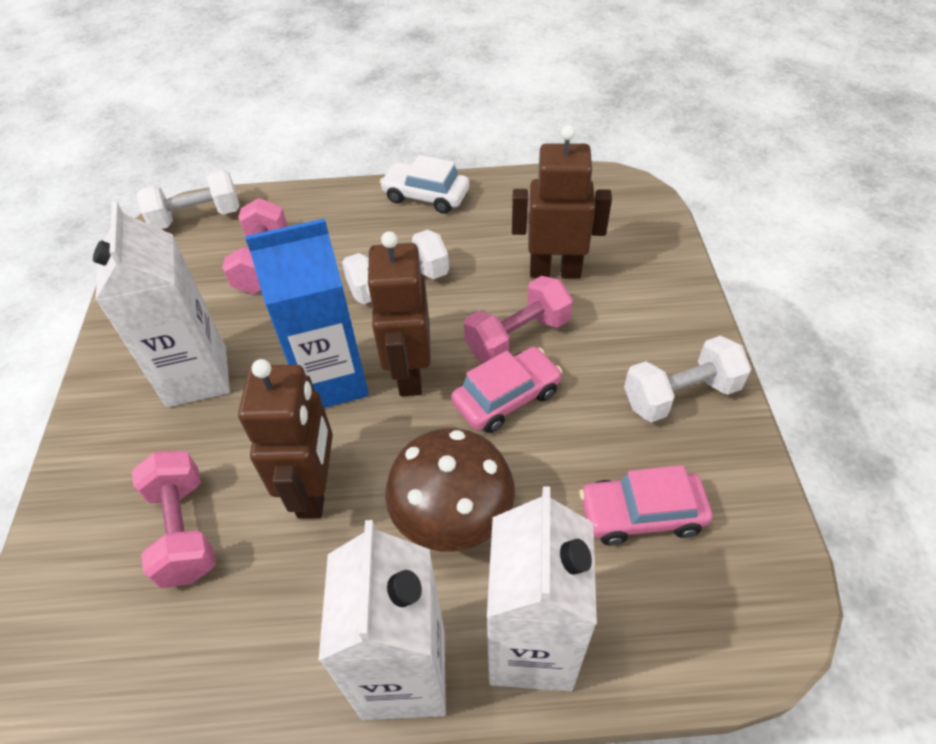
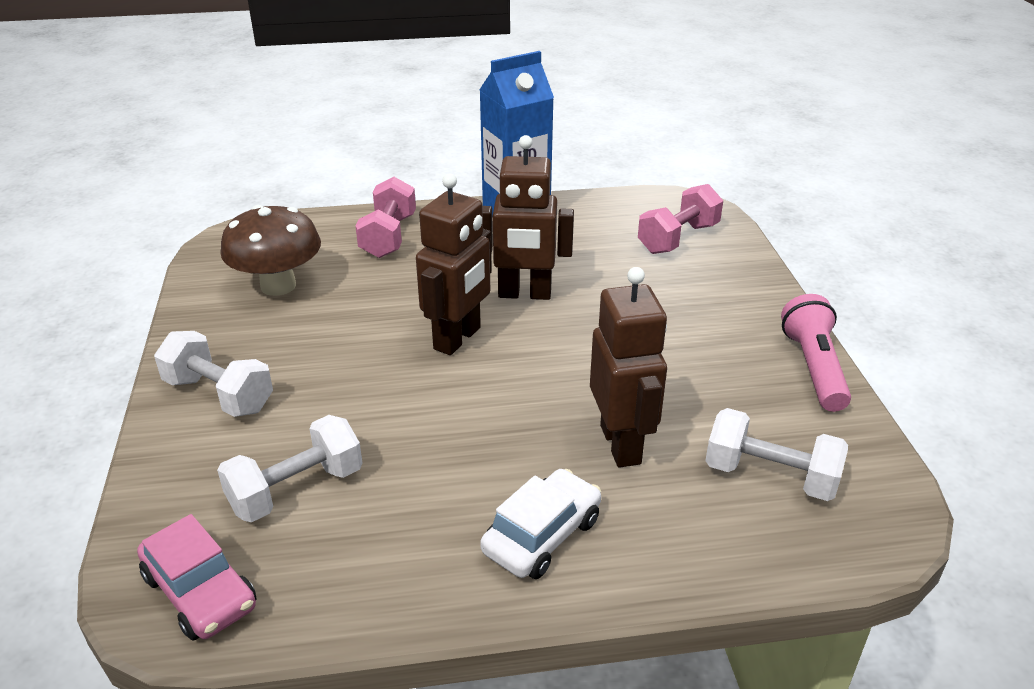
pink car: 2 -> 1
pink dumbbell: 3 -> 2
pink flashlight: 0 -> 1
white carton: 3 -> 0

